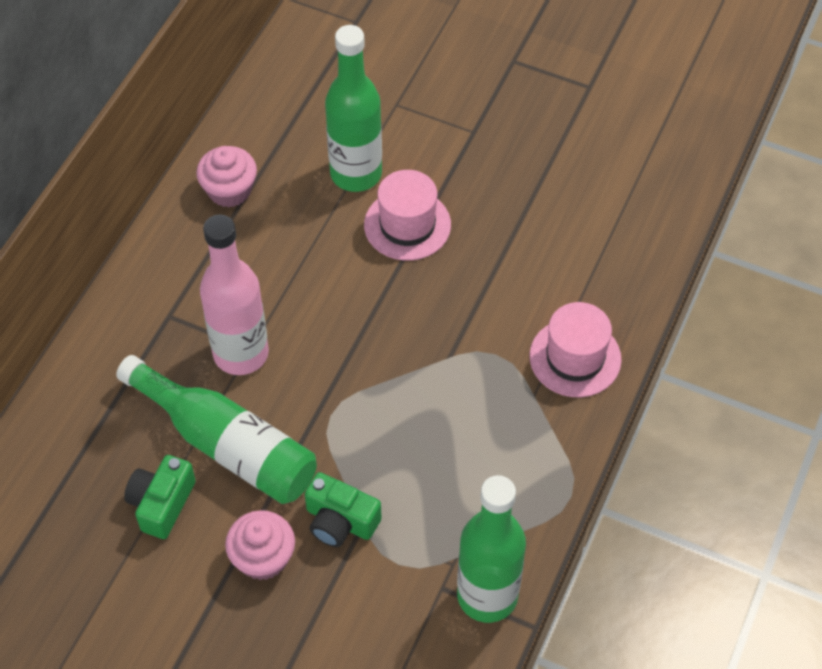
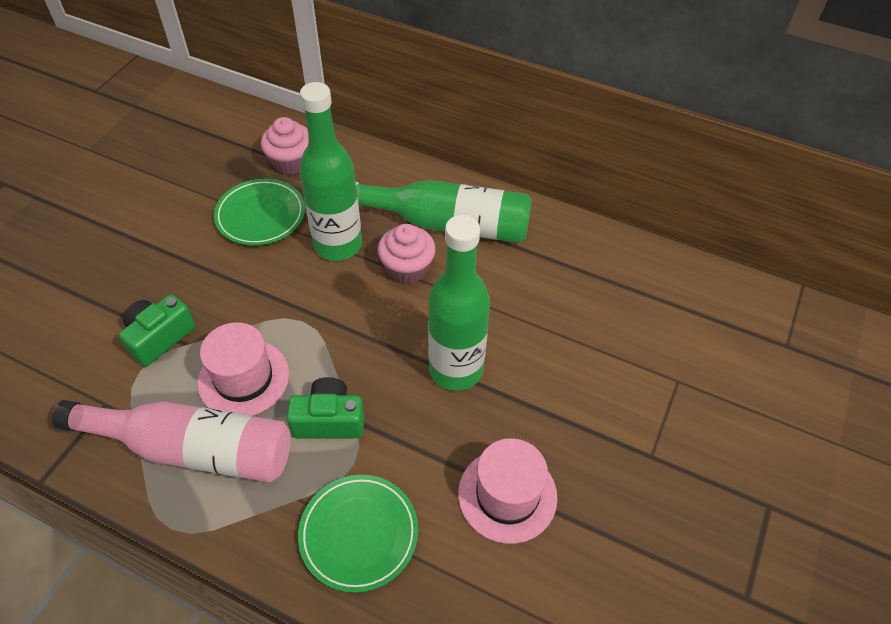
green plate: 0 -> 2

